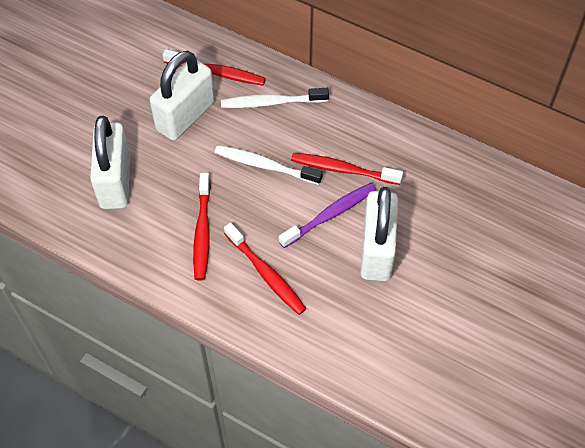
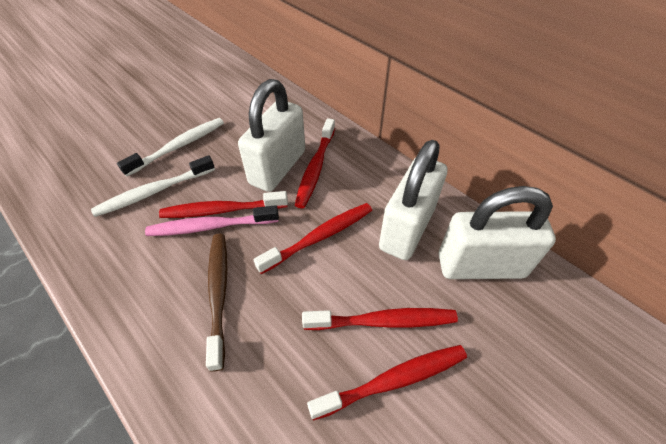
brown toothbrush: 0 -> 1
pink toothbrush: 0 -> 1
purple toothbrush: 1 -> 0
red toothbrush: 4 -> 5

